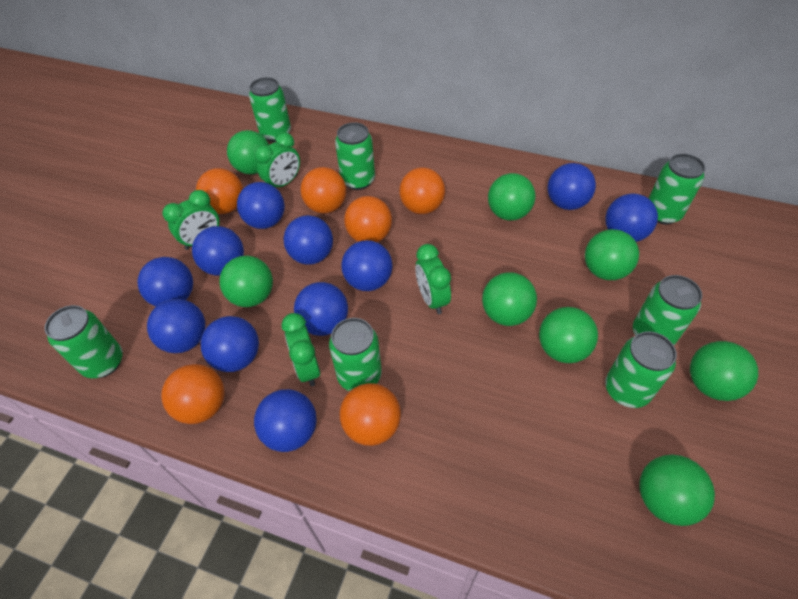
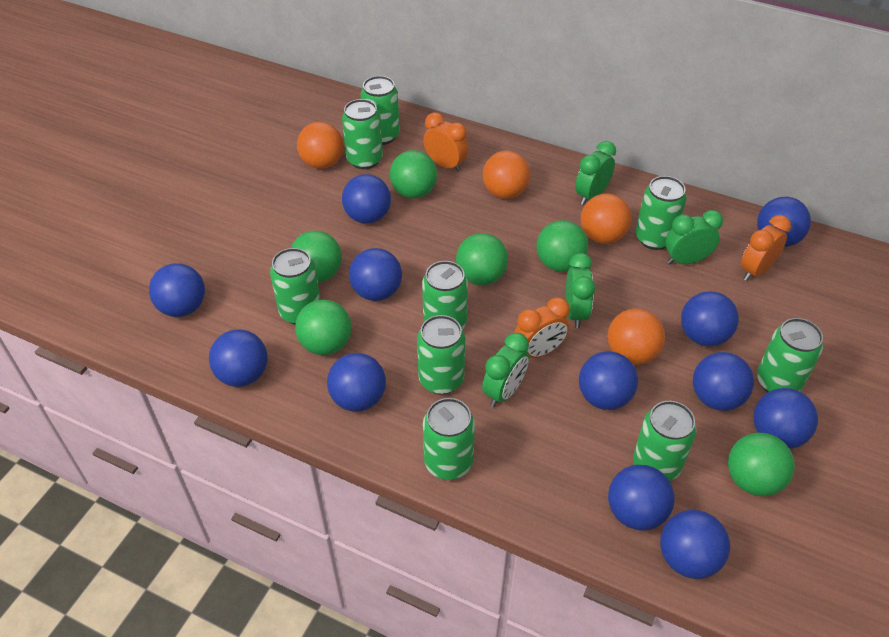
blue ball: 11 -> 12
green ball: 8 -> 6
green can: 7 -> 9
orange ball: 6 -> 4
orange clock: 0 -> 3

